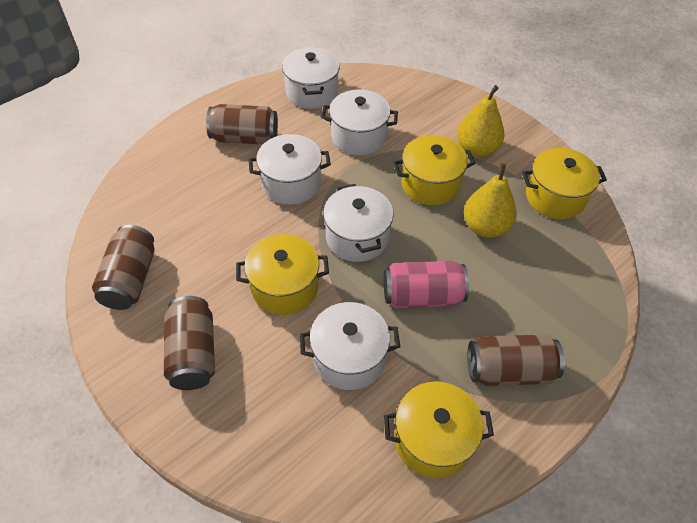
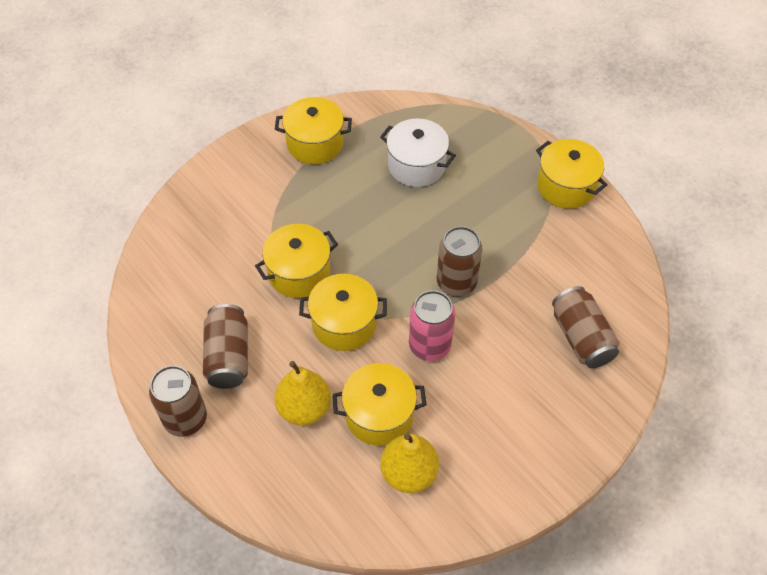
white pot: 5 -> 1
yellow pot: 4 -> 5

